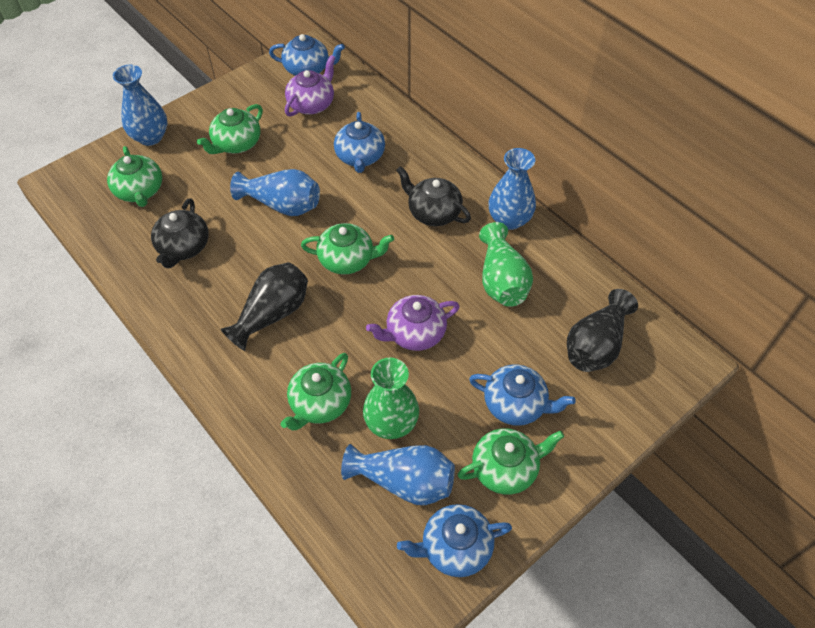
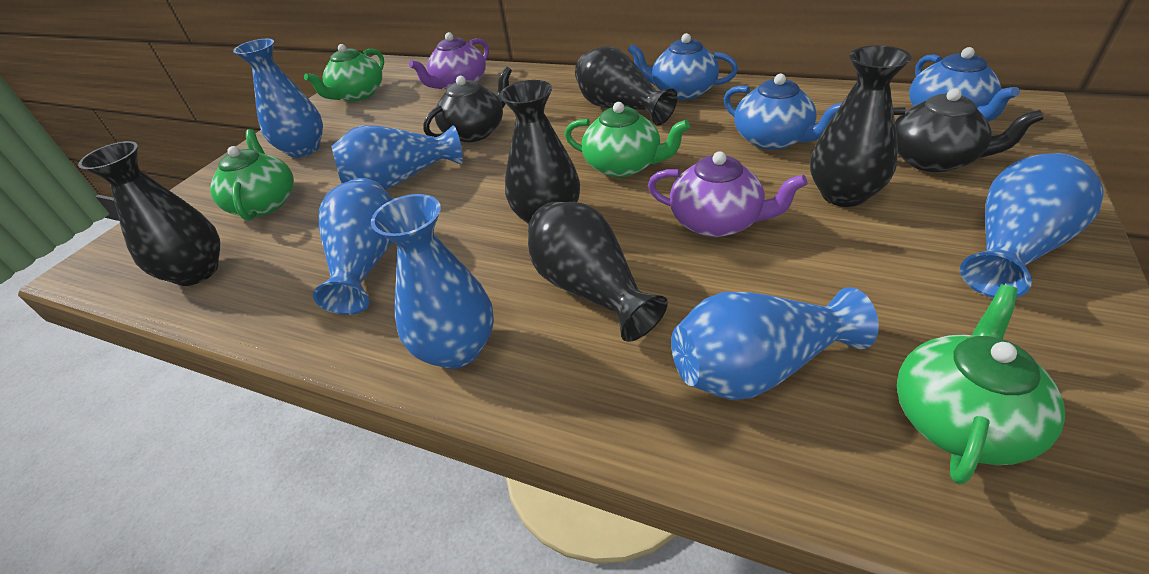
black vase: 2 -> 5
blue teapot: 4 -> 3
blue vase: 4 -> 6
green teapot: 5 -> 4
green vase: 2 -> 0

